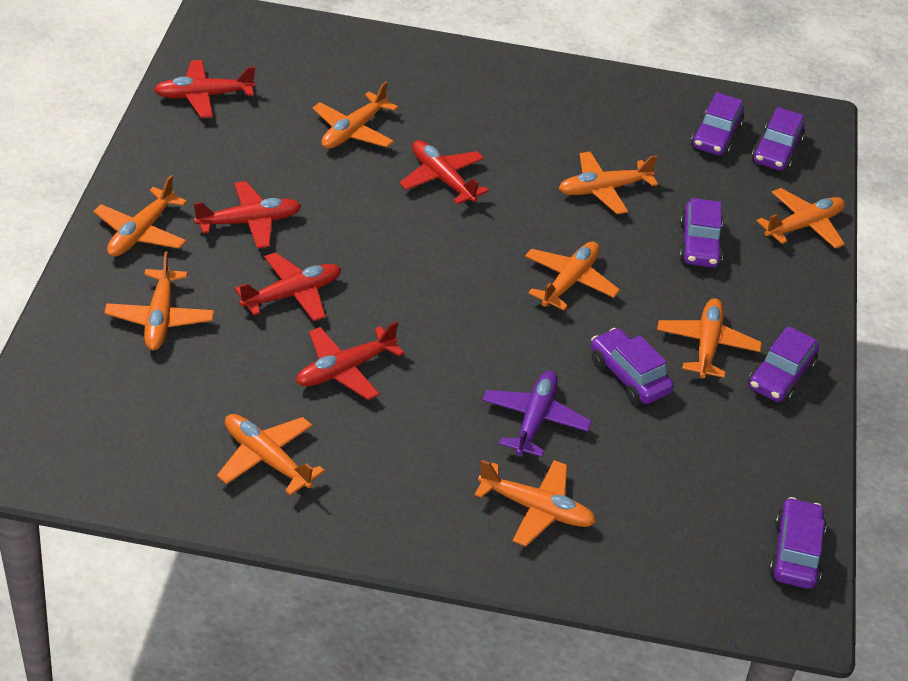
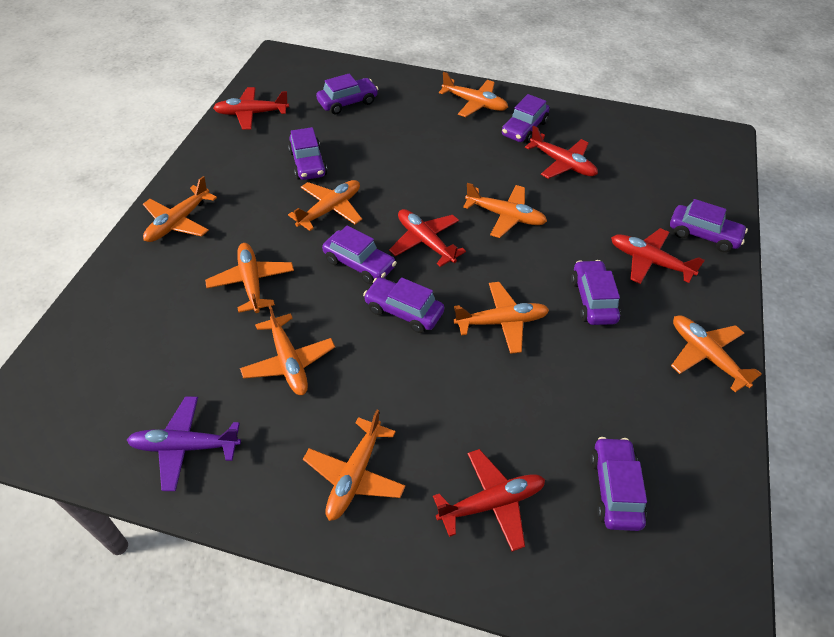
purple car: 6 -> 8

